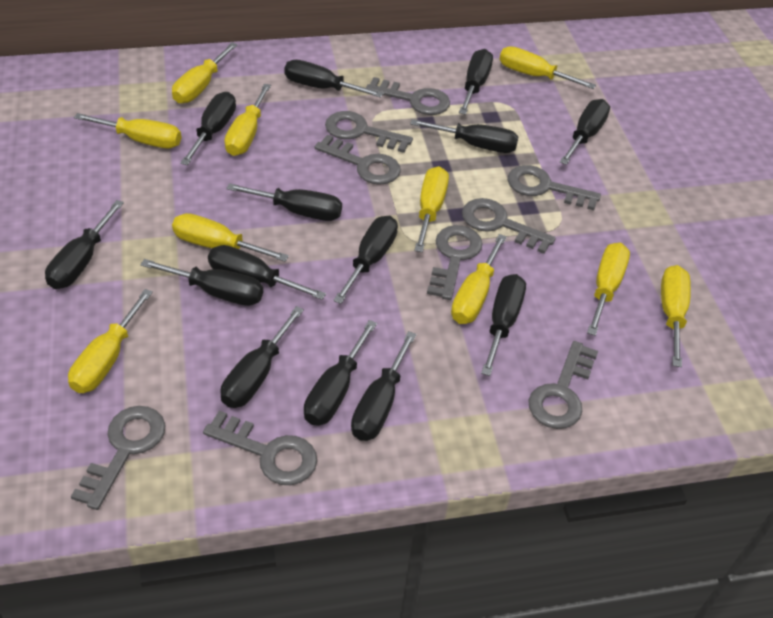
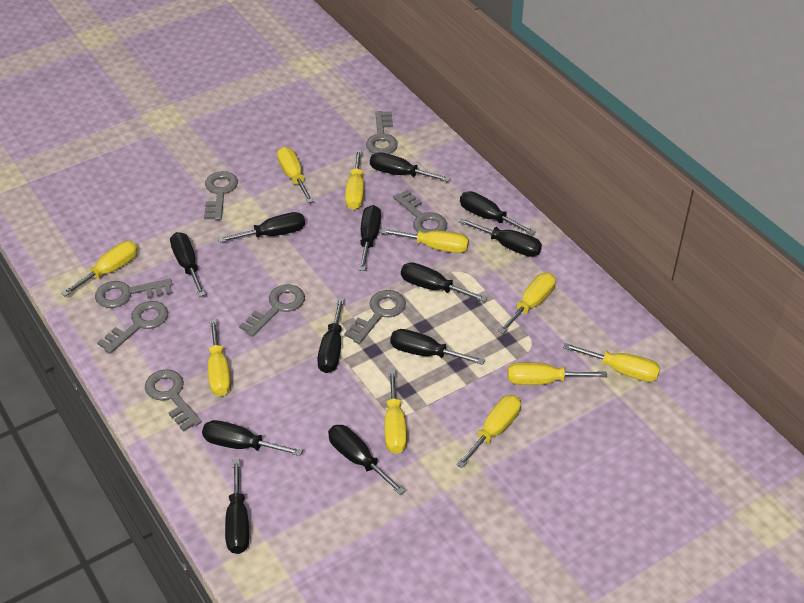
black screwdriver: 14 -> 12
grey key: 9 -> 8

